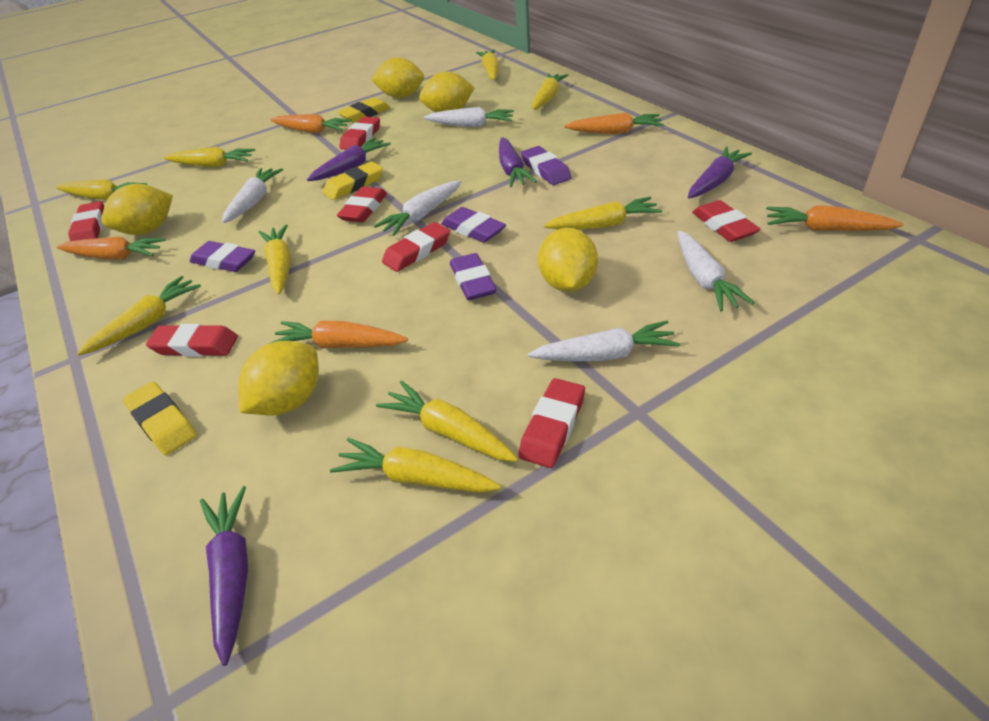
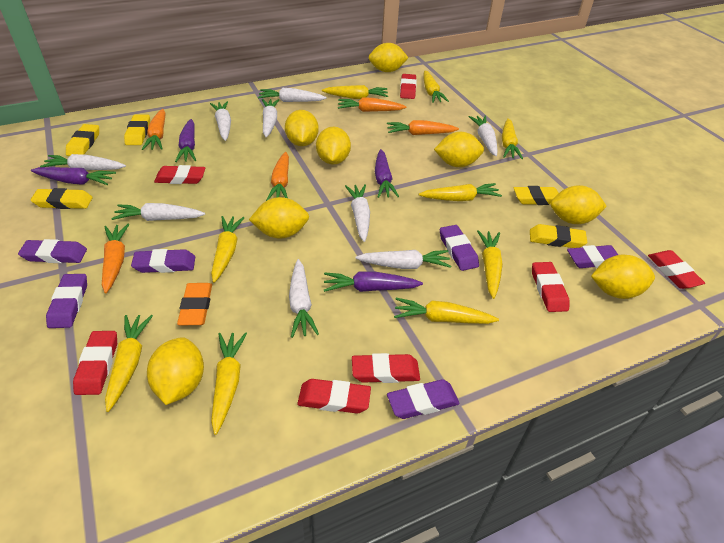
orange eraser: 0 -> 1
purple eraser: 4 -> 6
white carrot: 5 -> 9
yellow eraser: 3 -> 5
yellow lemon: 5 -> 8

